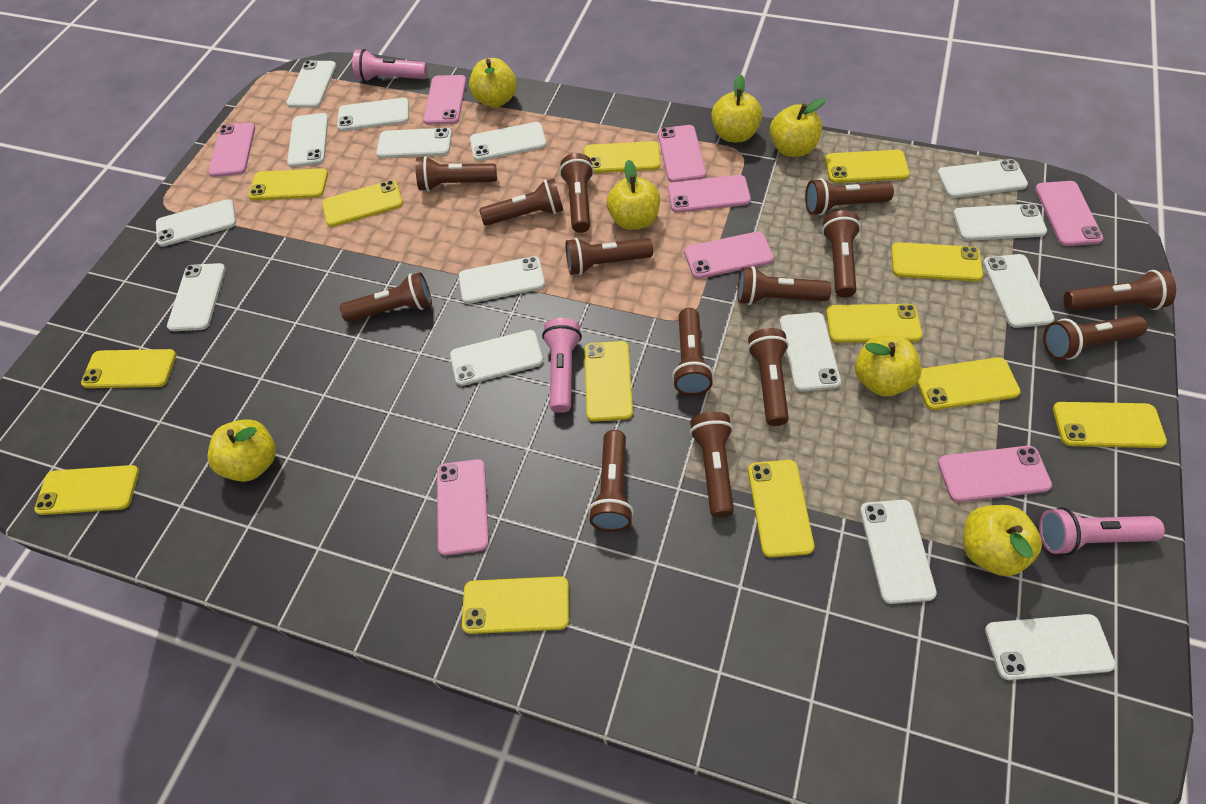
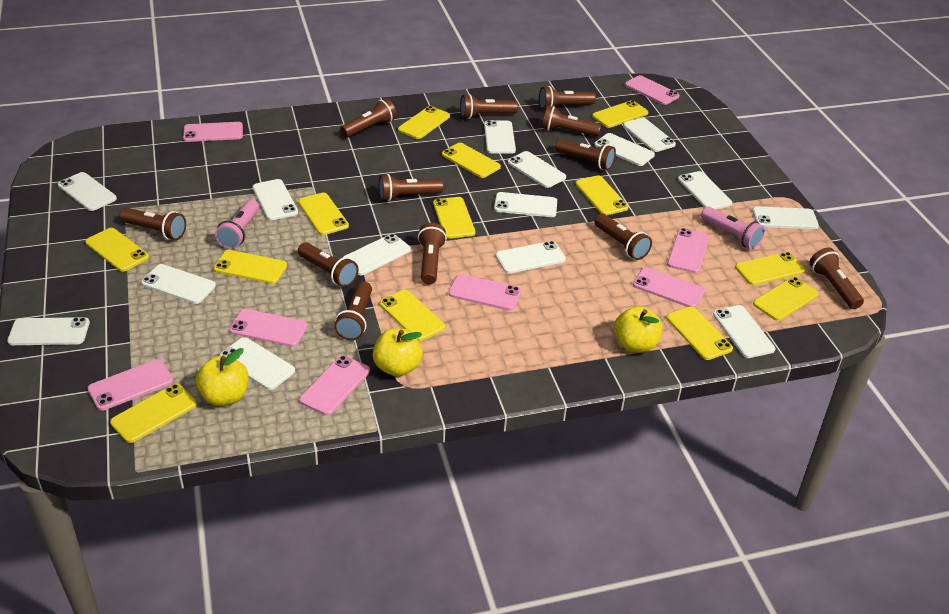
brown flashlight: 14 -> 12
pink flashlight: 3 -> 2
yellow apple: 7 -> 3

